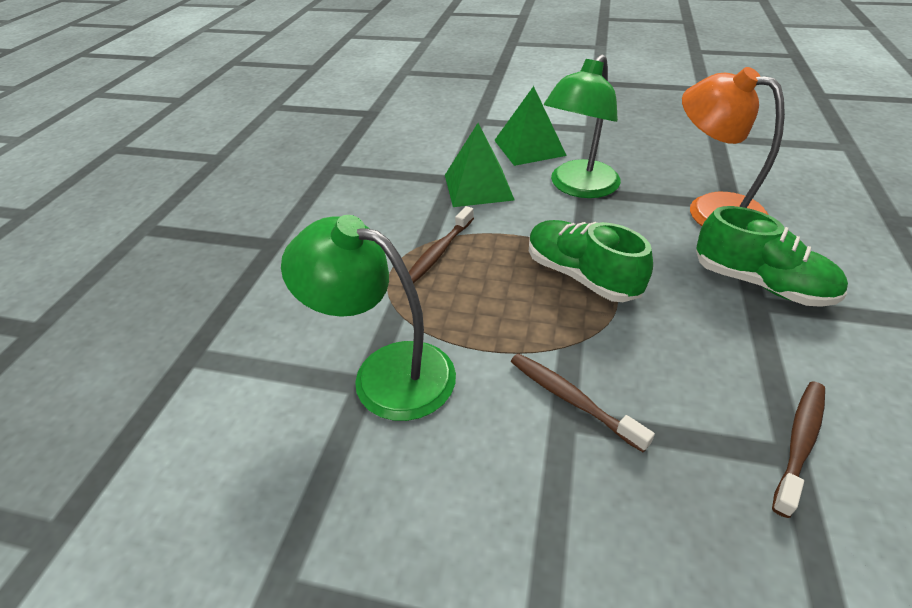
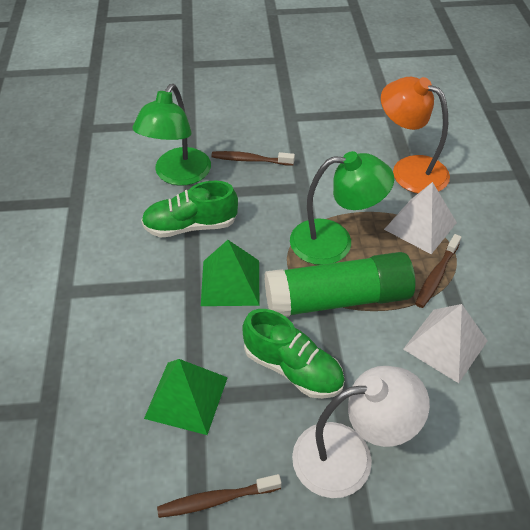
green glue stick: 0 -> 1
white lamp: 0 -> 1
white pyramid: 0 -> 2

